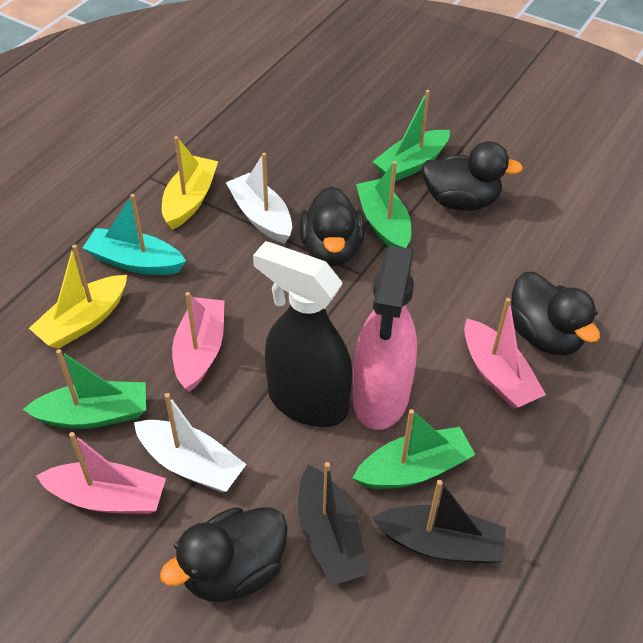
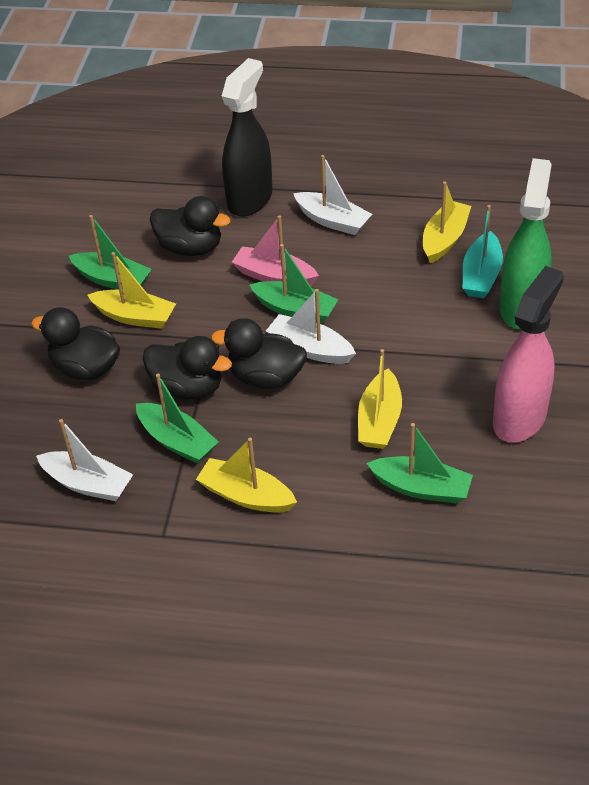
black boat: 2 -> 0
green spray bottle: 0 -> 1
pink boat: 3 -> 1
white boat: 2 -> 3
yellow boat: 2 -> 4

